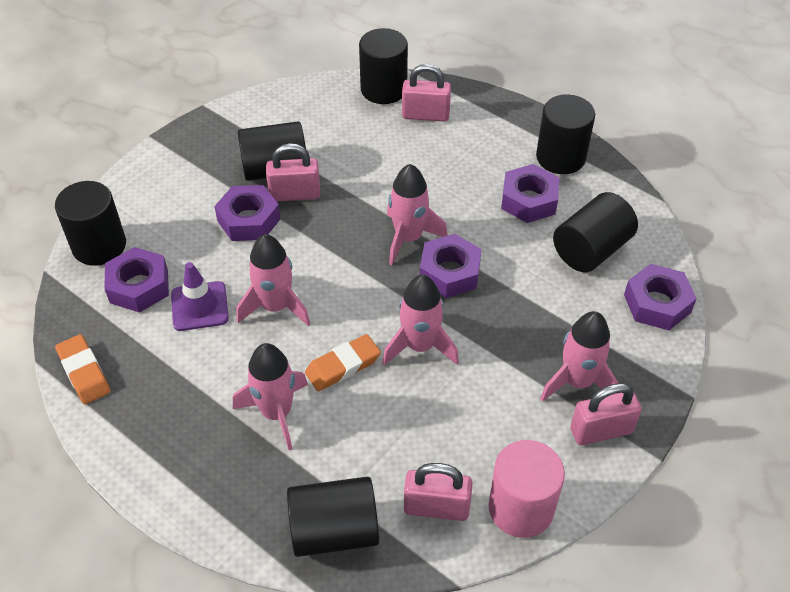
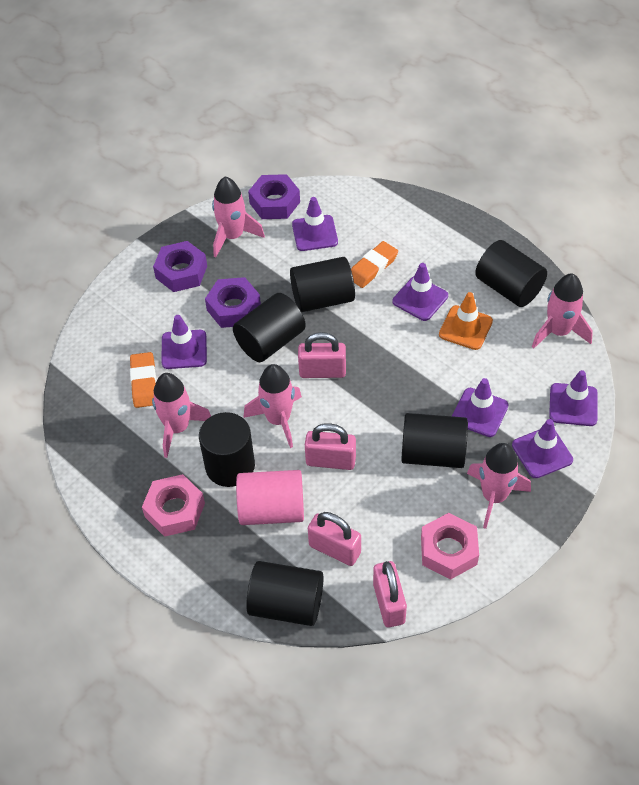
orange traffic cone: 0 -> 1
pink nut: 0 -> 2
purple nut: 5 -> 3
purple traffic cone: 1 -> 6

